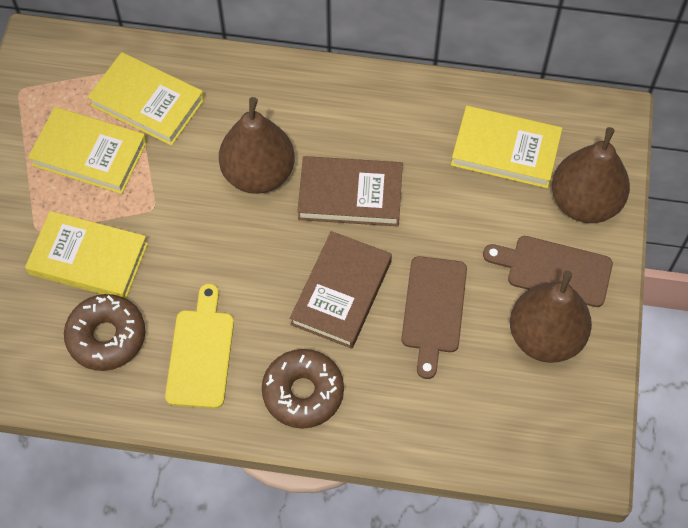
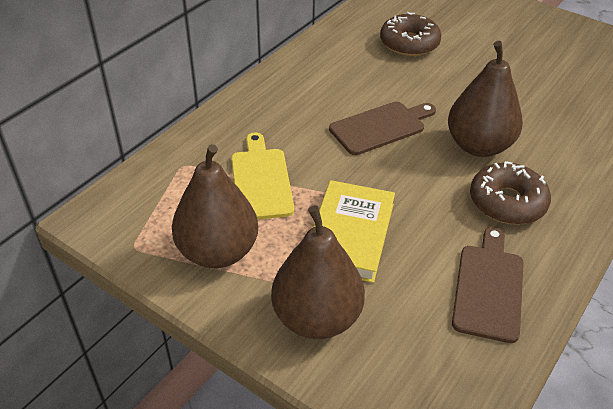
brown book: 2 -> 0
yellow book: 4 -> 1

